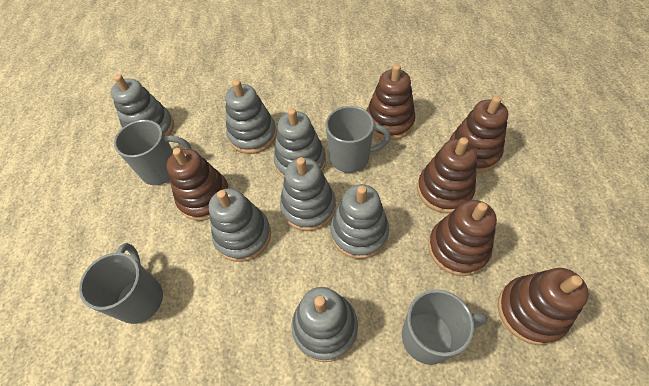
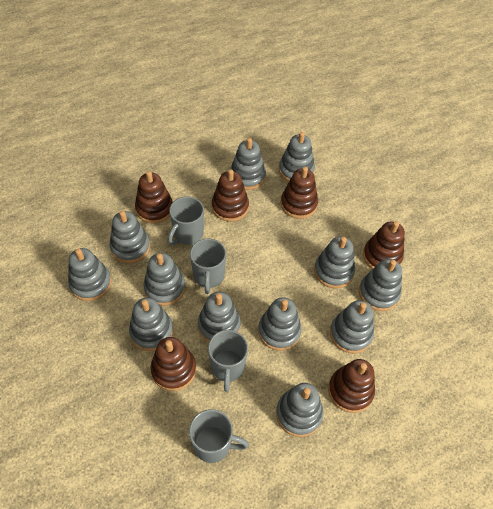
grey stacking toy: 7 -> 12

